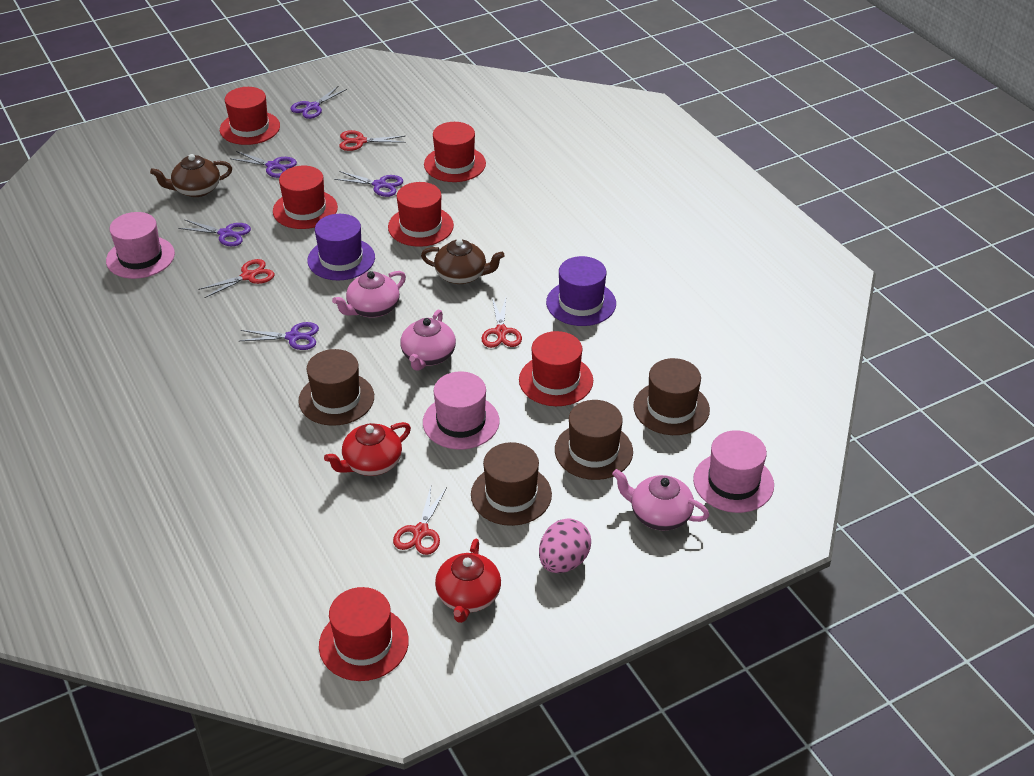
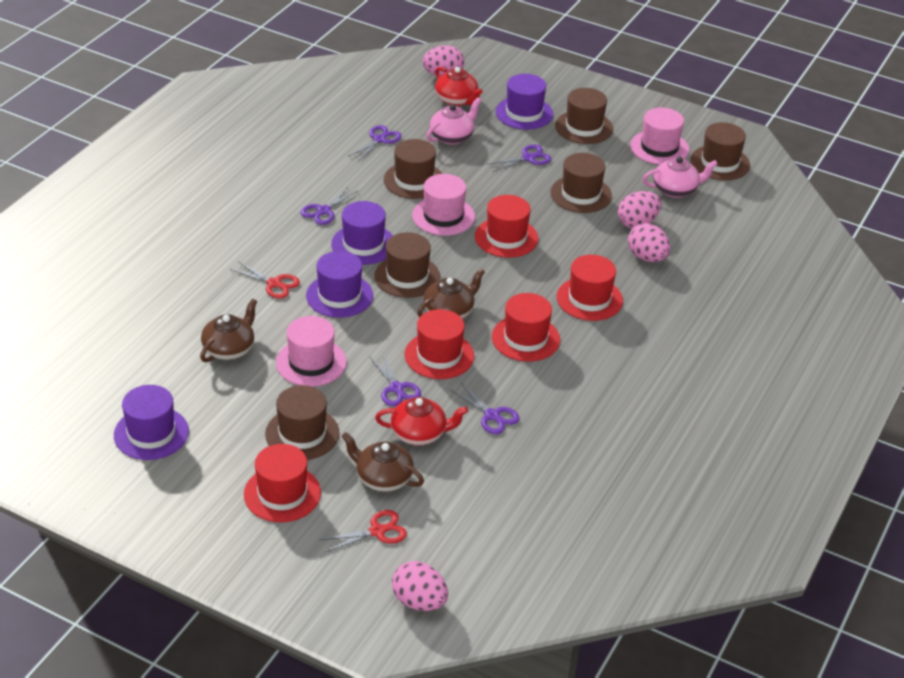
brown hat: 4 -> 6
brown teapot: 2 -> 3
pink egg: 1 -> 4
pink teapot: 3 -> 2
purple hat: 2 -> 4
red hat: 6 -> 5
red scissors: 4 -> 2

